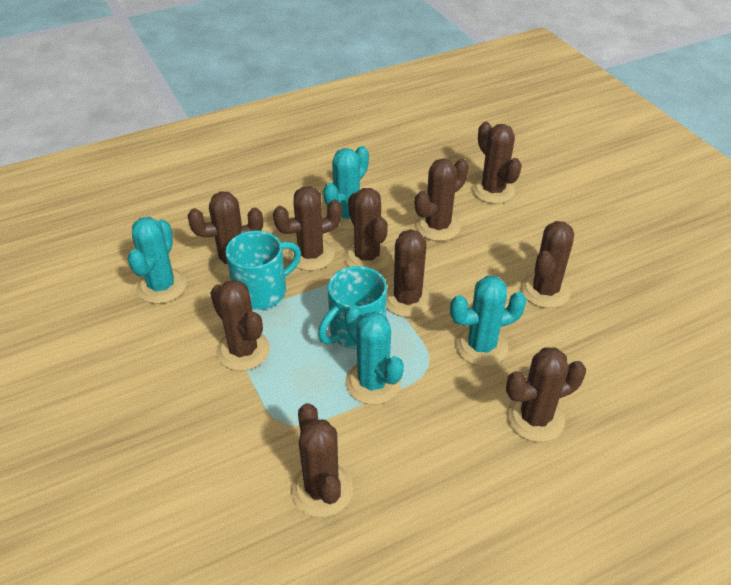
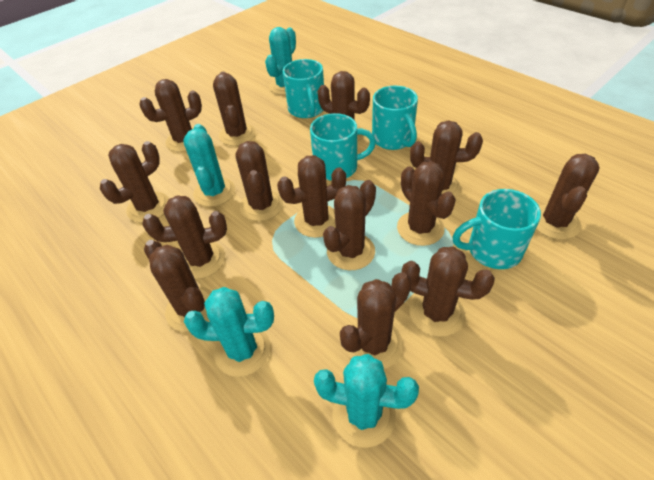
brown cactus: 10 -> 14
turquoise mug: 2 -> 4

